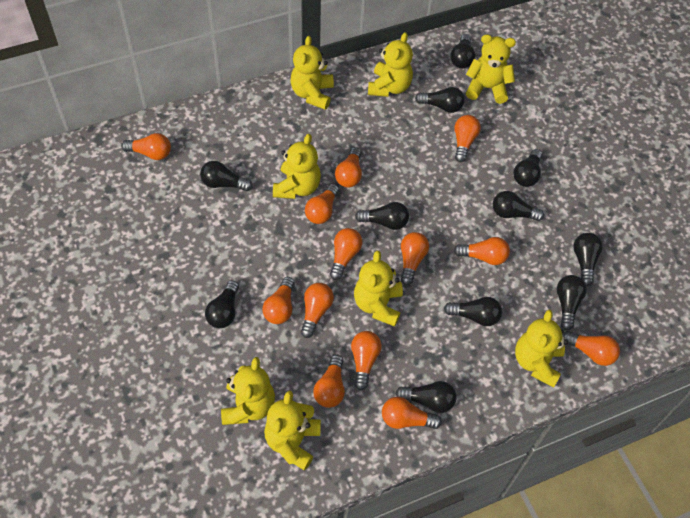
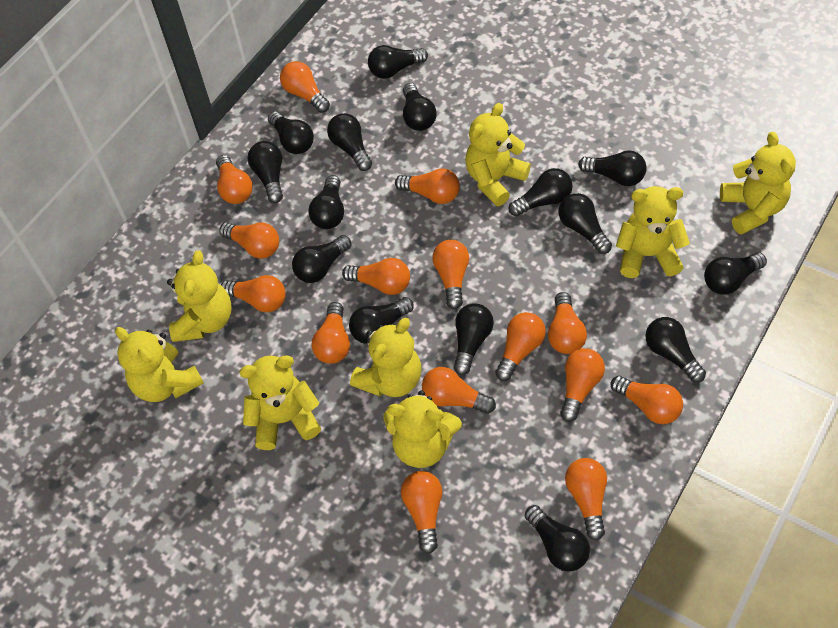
black light bulb: 11 -> 15
orange light bulb: 13 -> 15

